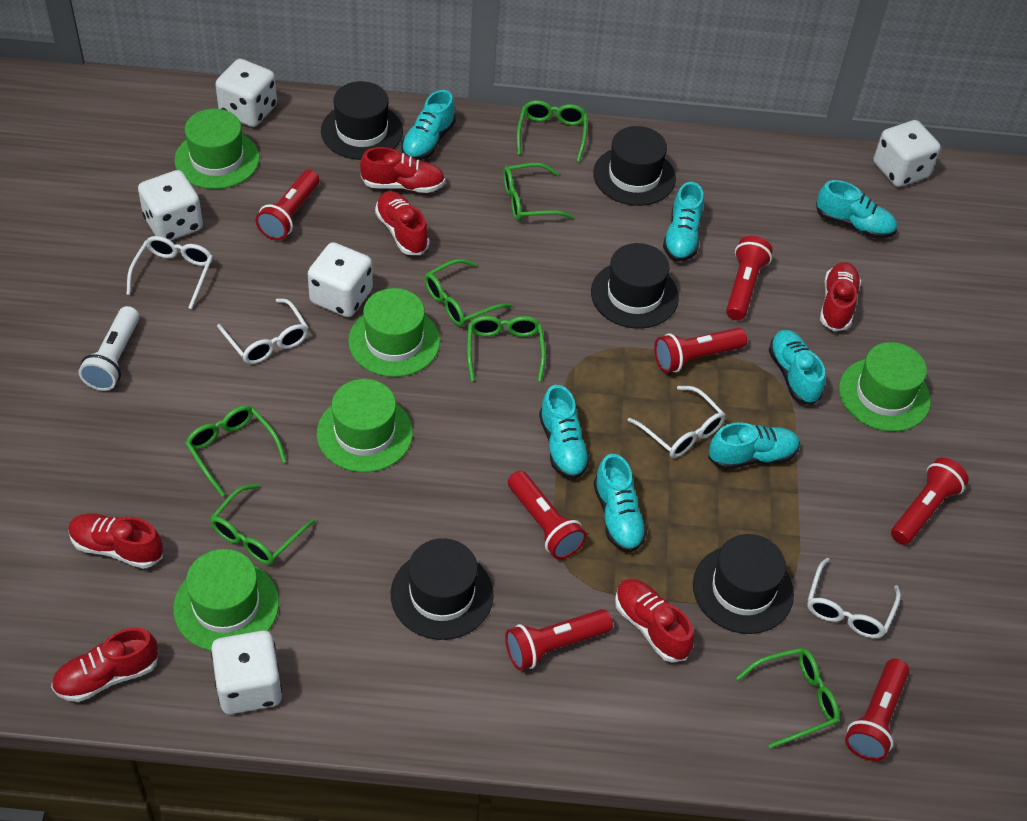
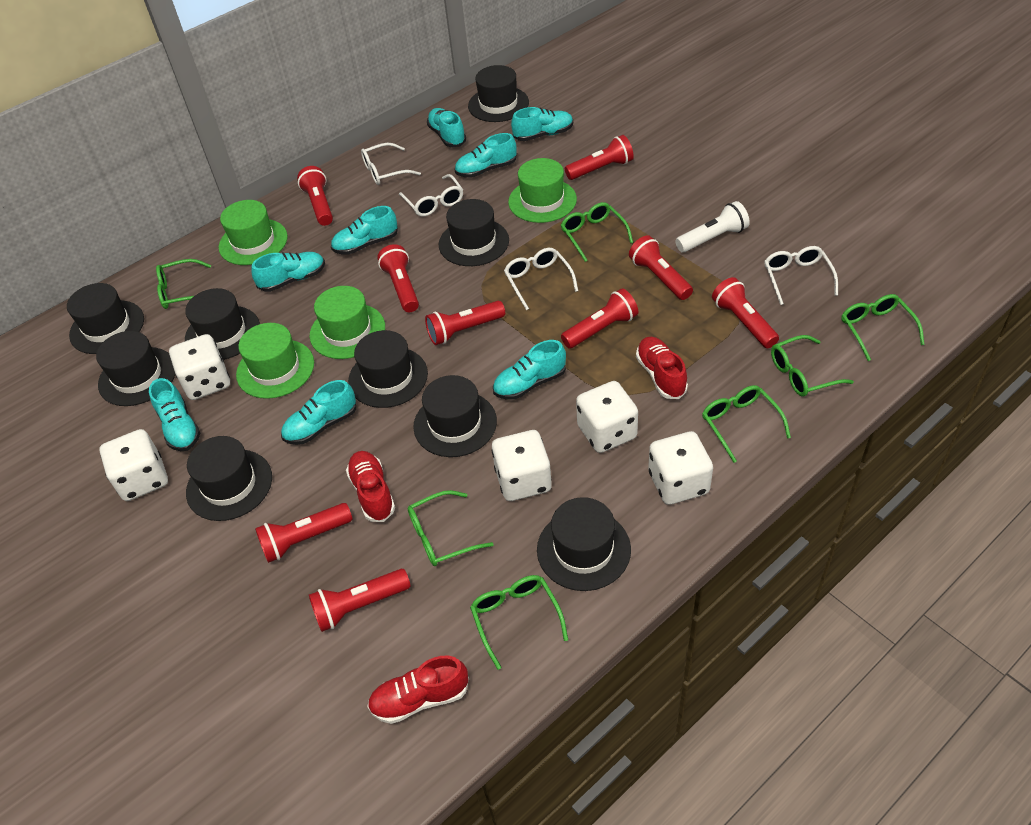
black hat: 5 -> 9
green hat: 5 -> 4
red flashlight: 7 -> 9
red shoe: 6 -> 3
turquoise shoe: 7 -> 8

